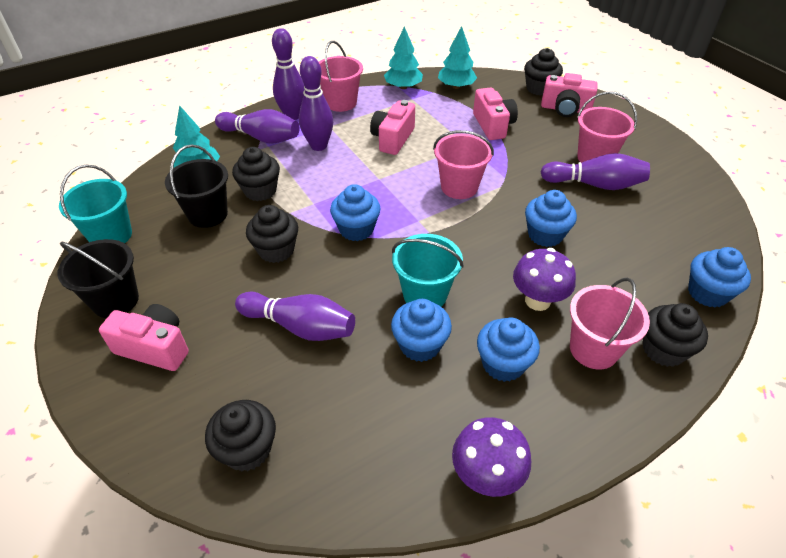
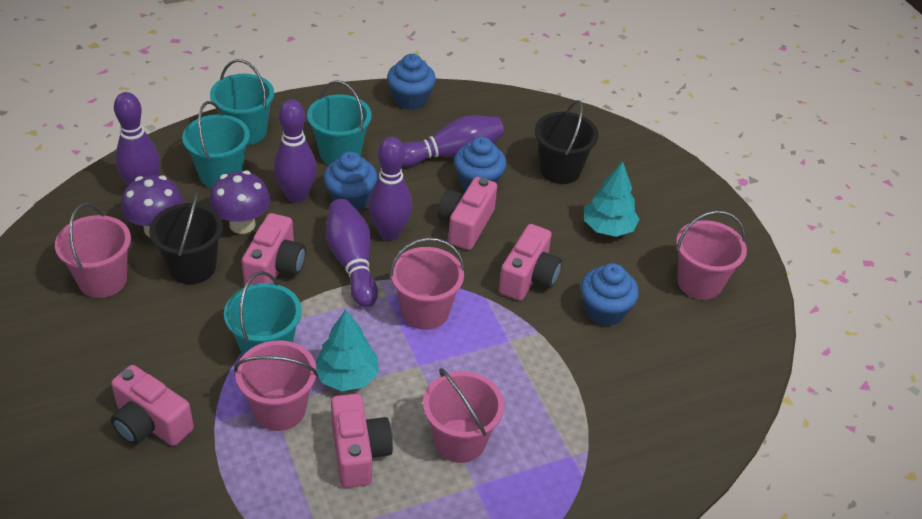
black cupcake: 5 -> 0
blue cupcake: 5 -> 4
pink bucket: 4 -> 5
pink camera: 4 -> 5
turquoise bucket: 2 -> 4
turquoise tree: 3 -> 2

